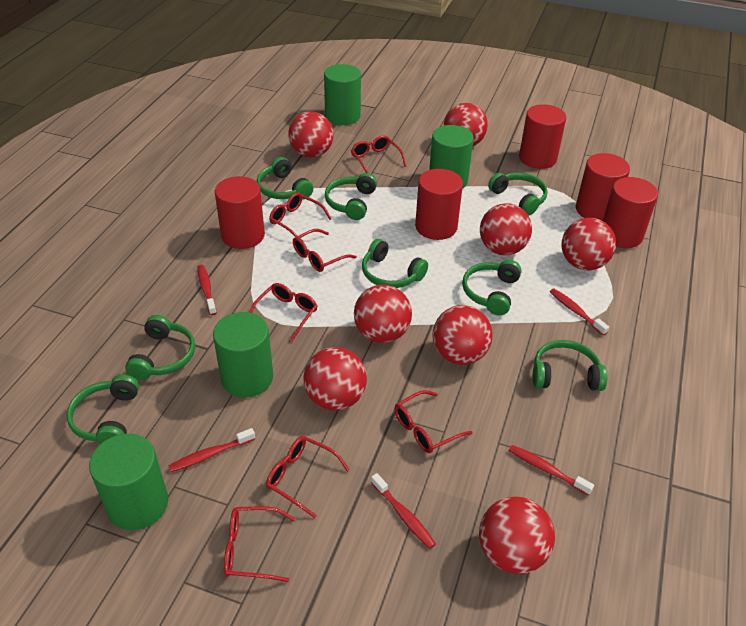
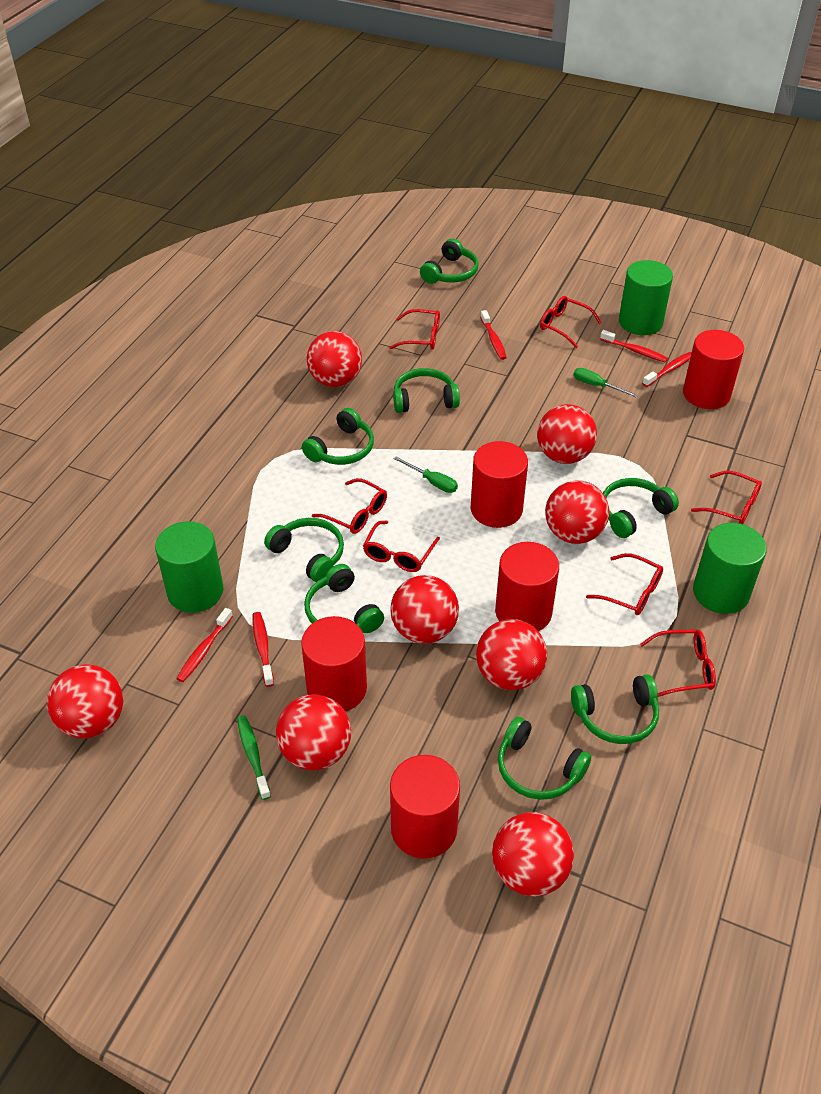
green cylinder: 4 -> 3
green screwdriver: 0 -> 2
green toothbrush: 0 -> 1

